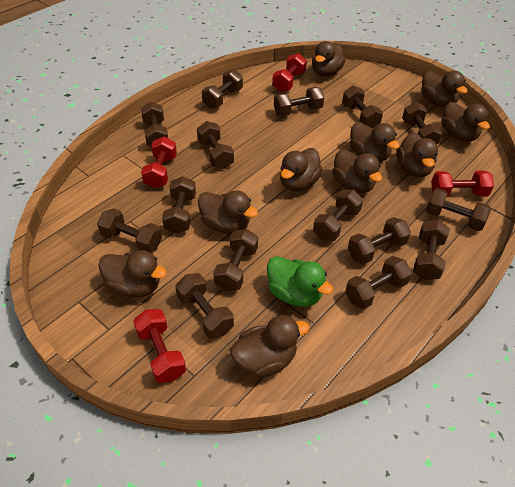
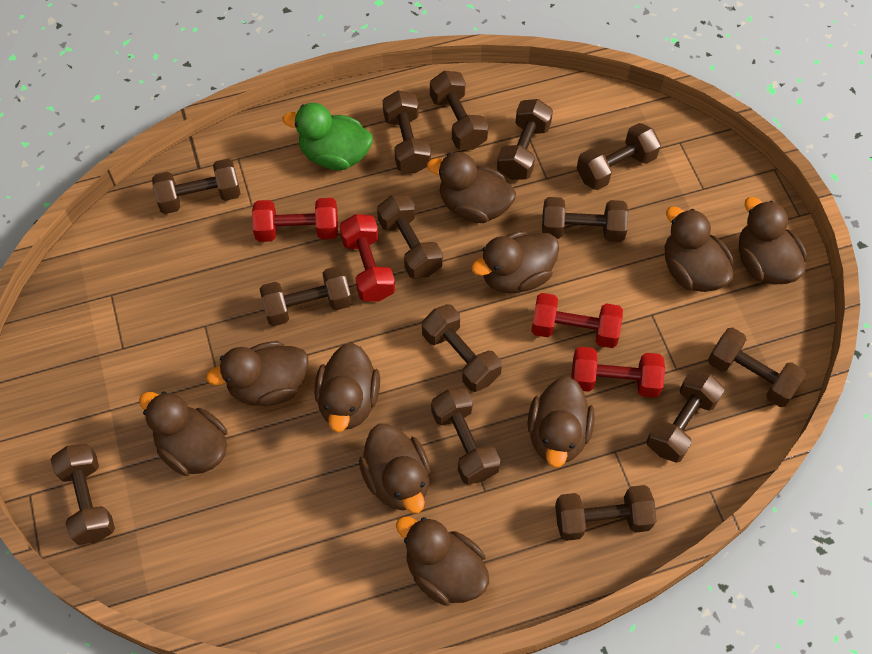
brown dumbbell: 15 -> 14

